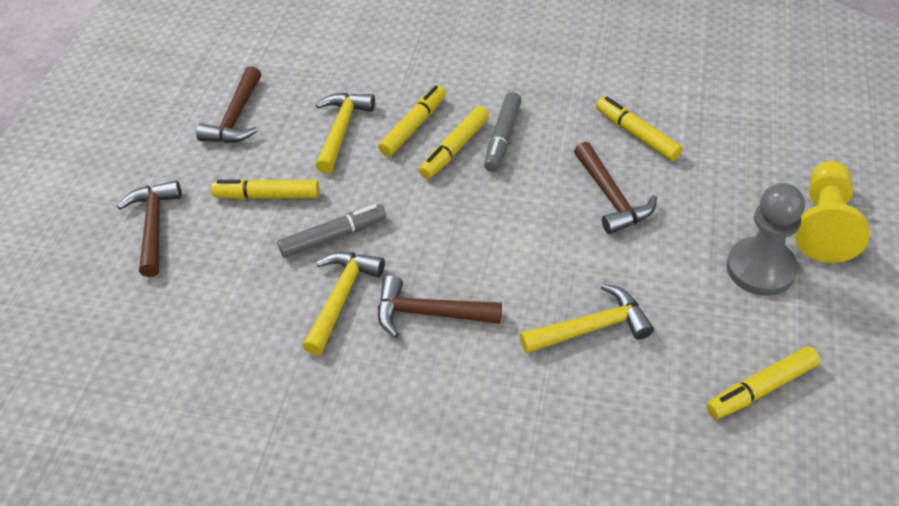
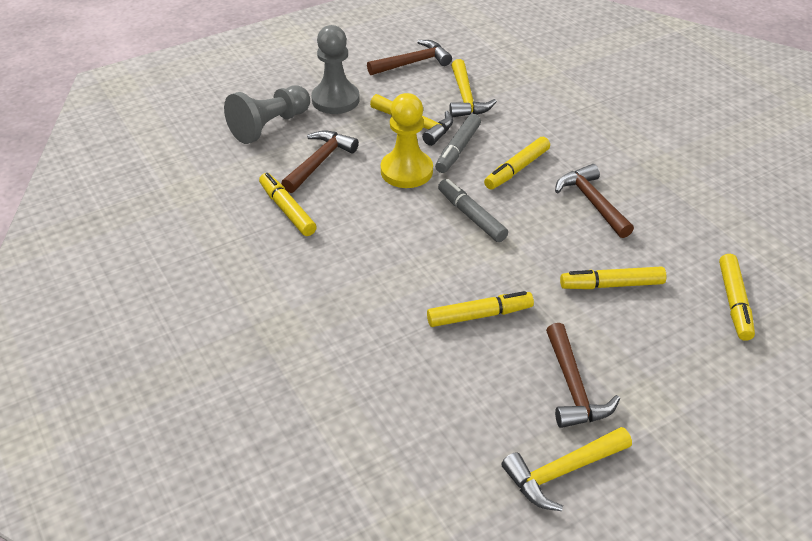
grey pawn: 1 -> 2

